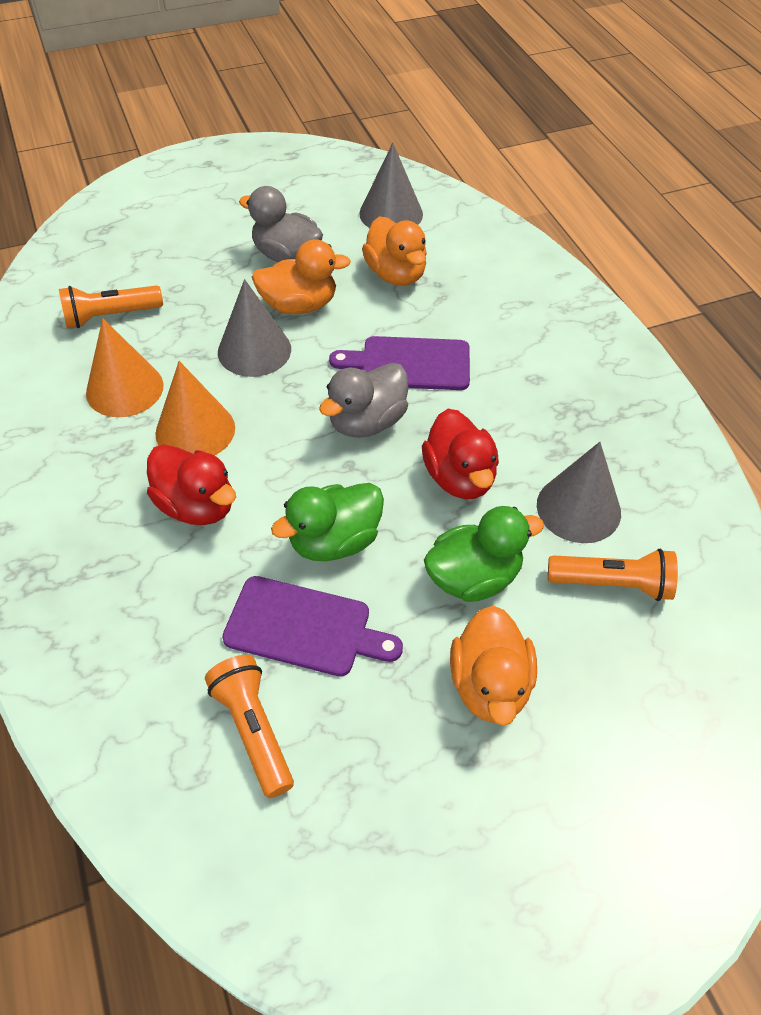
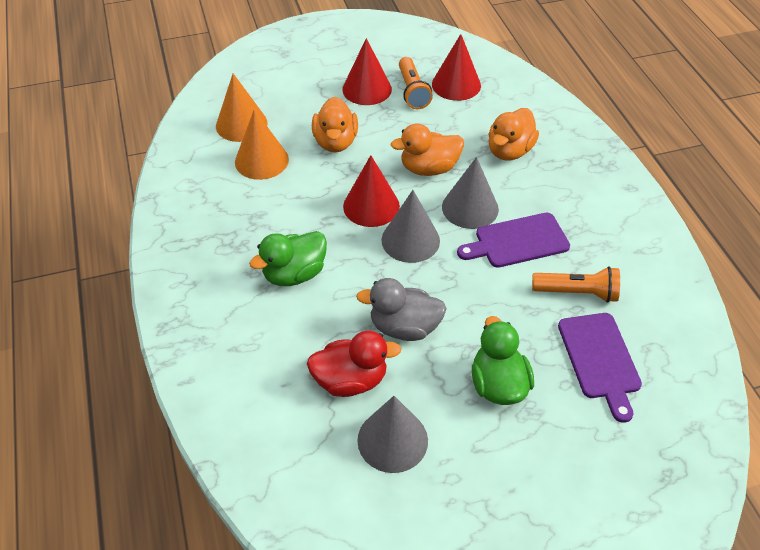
grey duck: 2 -> 1
orange flashlight: 3 -> 2
red cone: 0 -> 3
red duck: 2 -> 1

